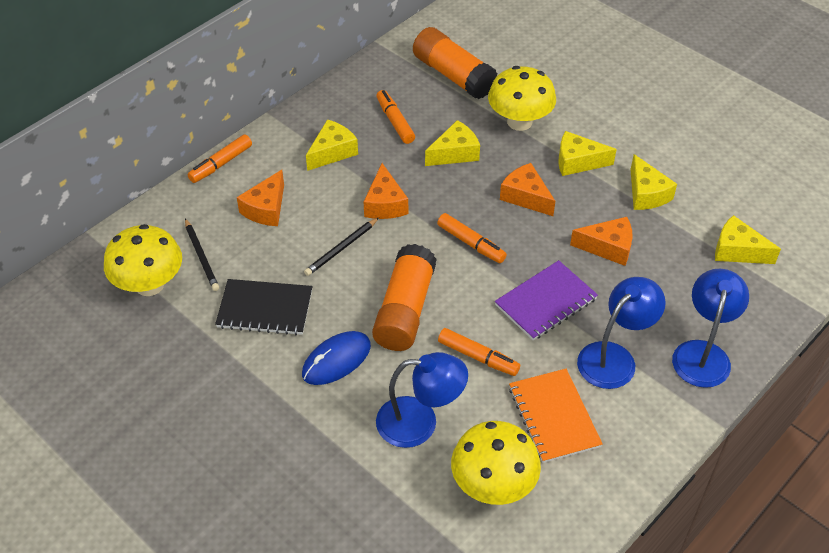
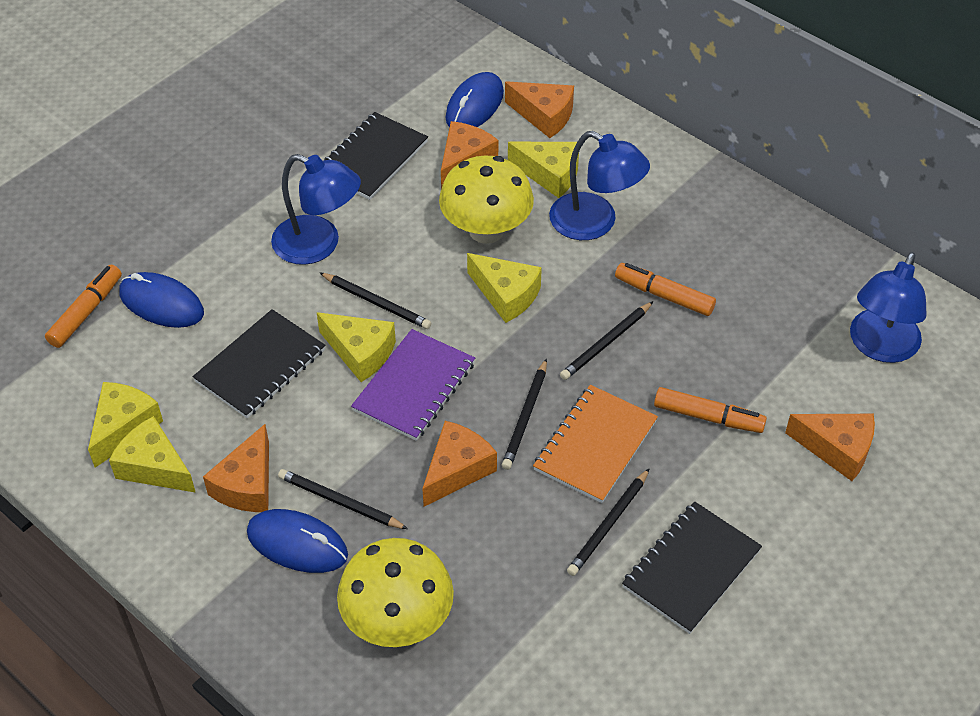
black notebook: 1 -> 3
black pencil: 2 -> 5
blue mouse: 1 -> 3
orange cheese: 4 -> 5
orange glue stick: 2 -> 0
orange marker: 4 -> 3
yellow mushroom: 3 -> 2

